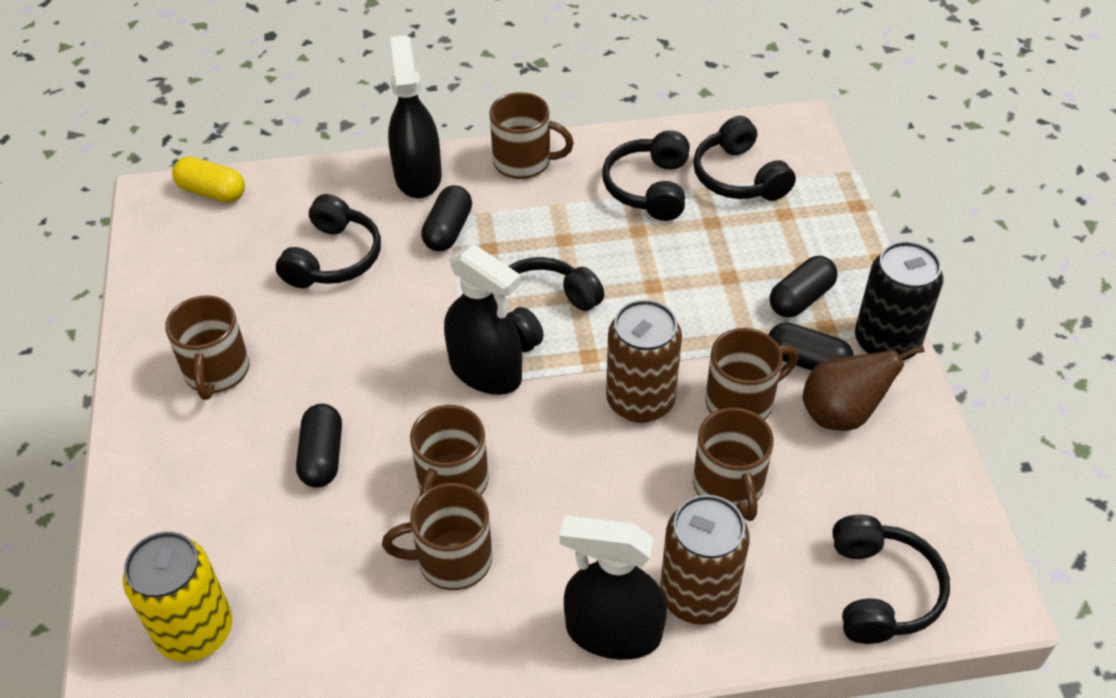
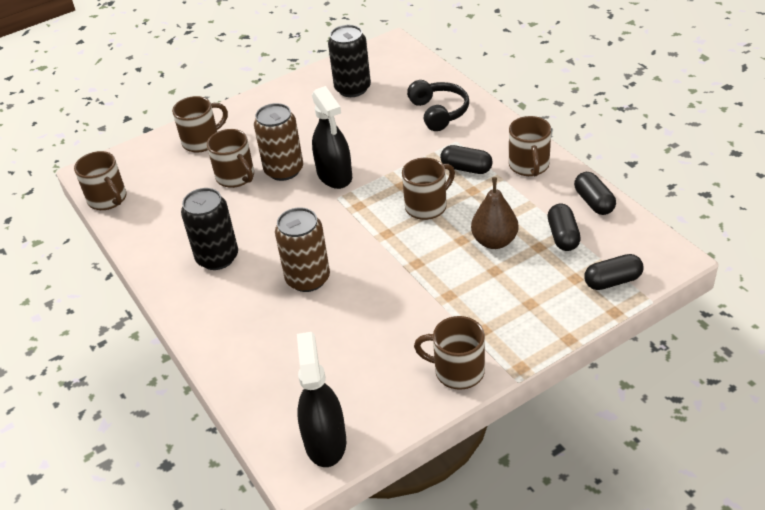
black can: 1 -> 2
black headphones: 5 -> 1
black spray bottle: 3 -> 2
yellow can: 1 -> 0
yellow capsule: 1 -> 0

